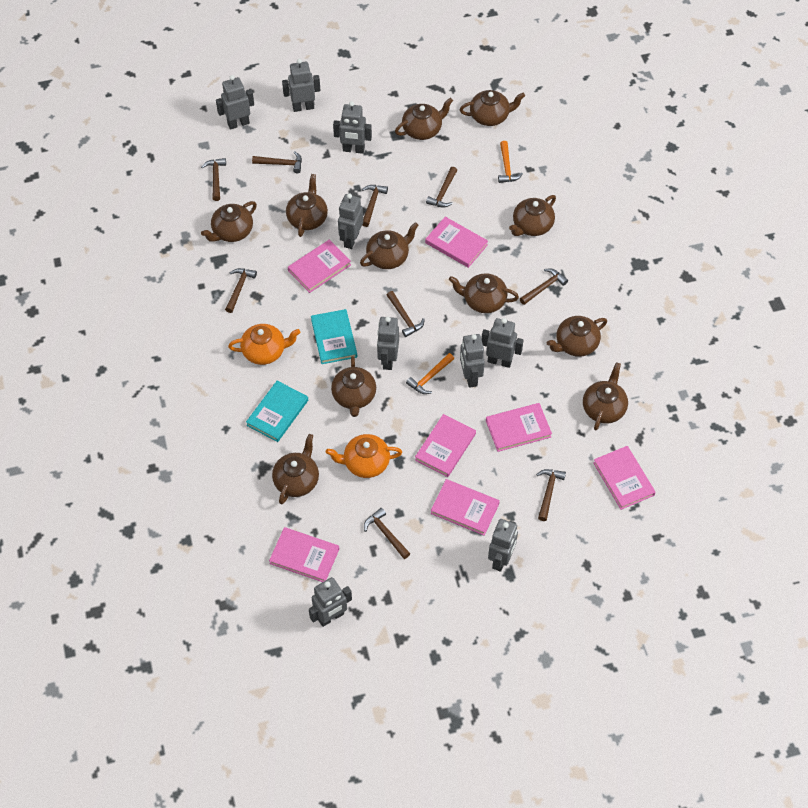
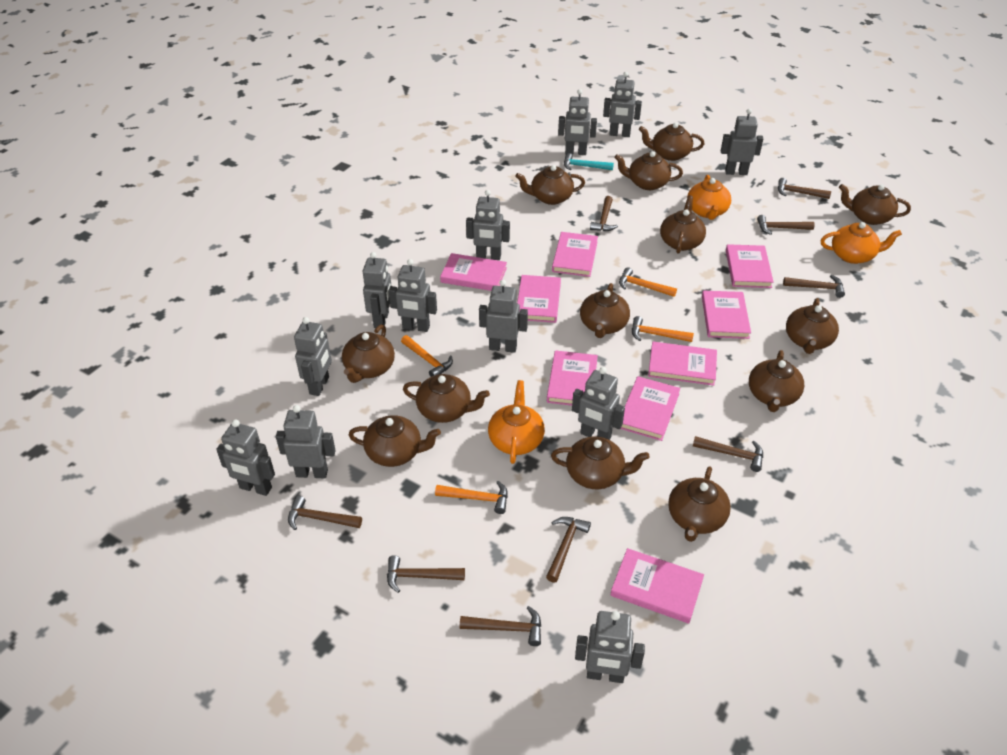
brown teapot: 11 -> 13
grey robot: 9 -> 12
orange hammer: 2 -> 4
orange teapot: 2 -> 3
pink book: 7 -> 9
turquoise book: 2 -> 0
turquoise hammer: 0 -> 1

